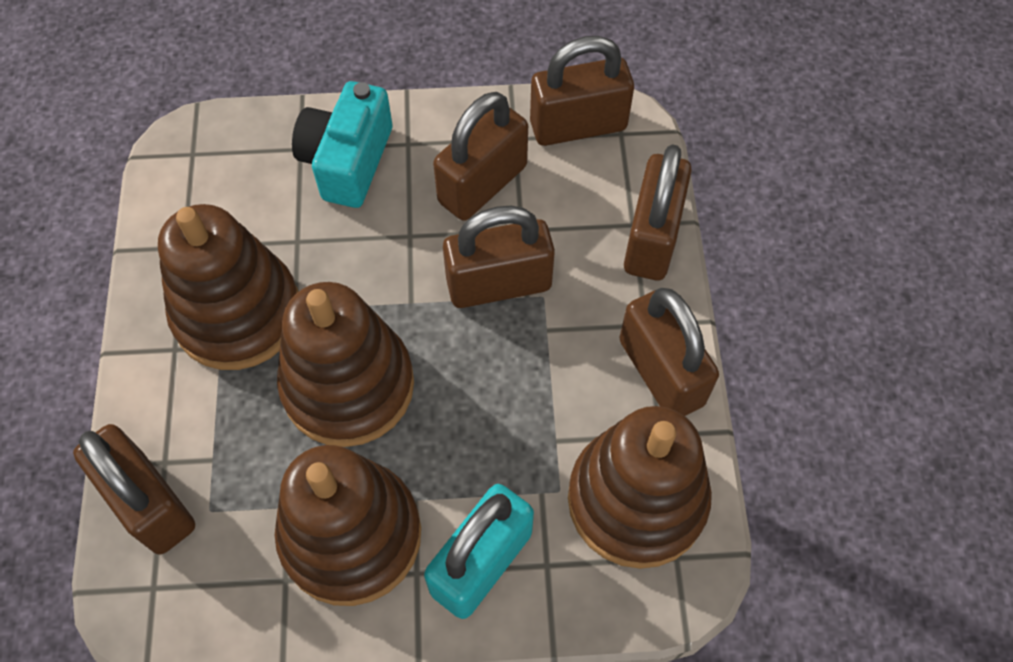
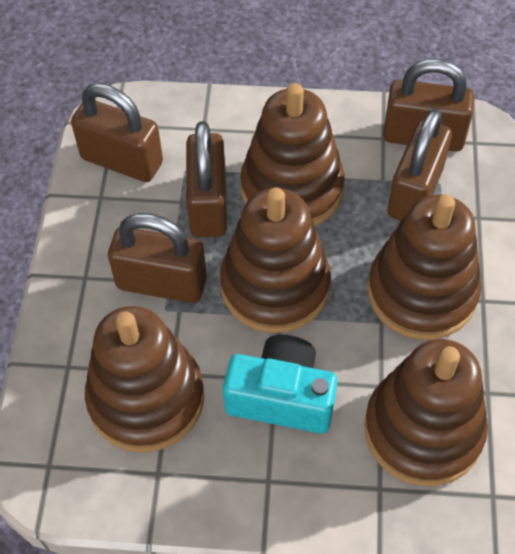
brown padlock: 6 -> 5
brown stacking toy: 4 -> 5
turquoise padlock: 1 -> 0

